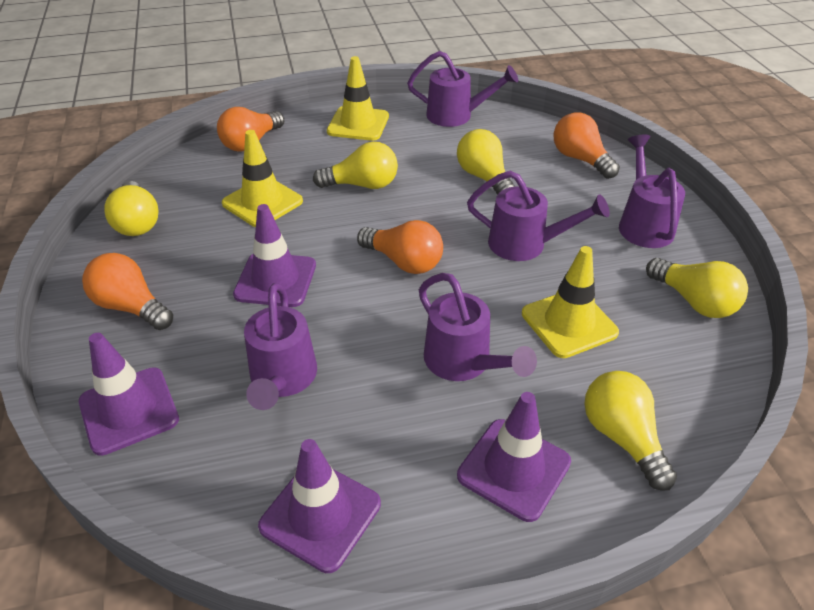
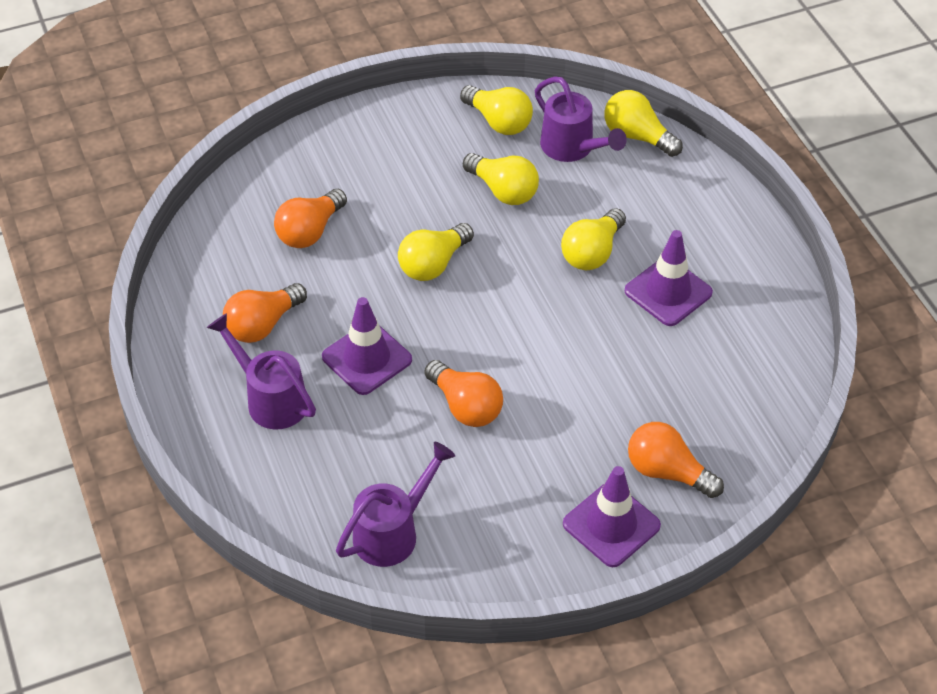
purple traffic cone: 4 -> 3
purple watering can: 5 -> 3
yellow traffic cone: 3 -> 0

